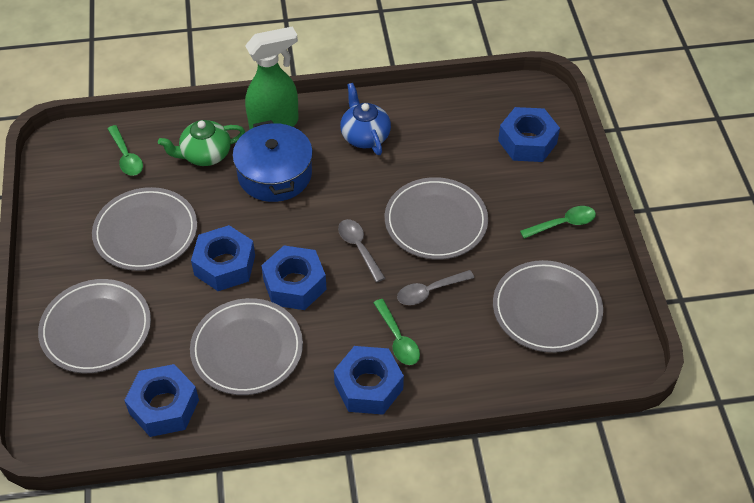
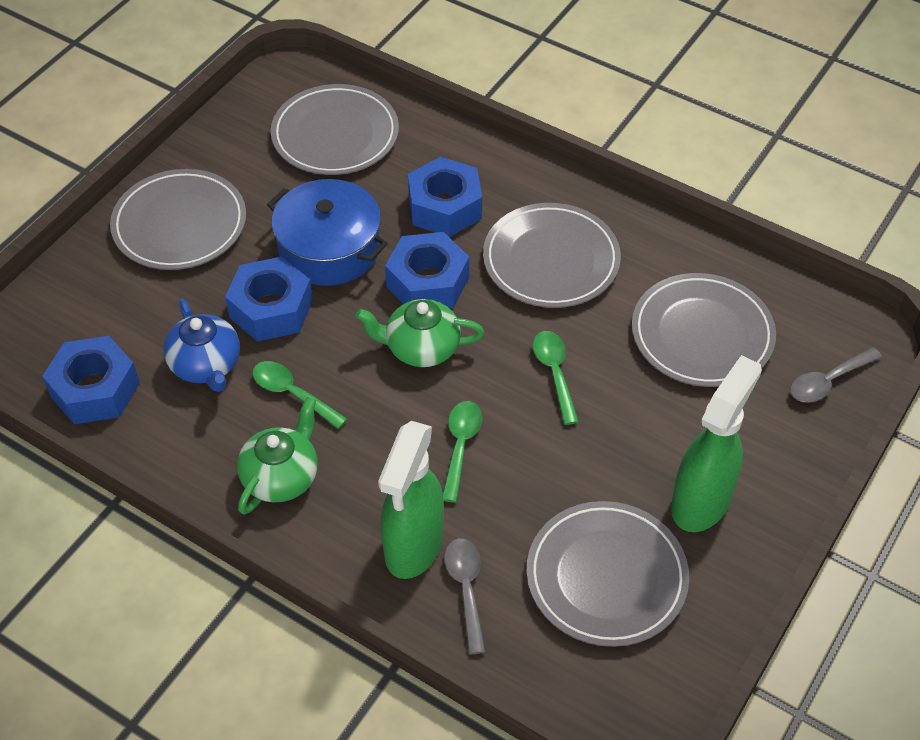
blue nut: 5 -> 4
green spray bottle: 1 -> 2
green teapot: 1 -> 2

